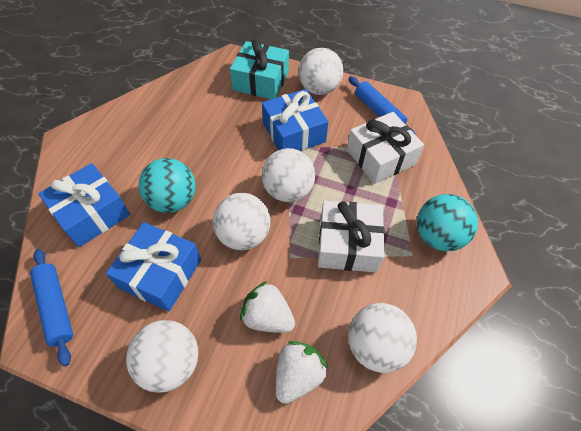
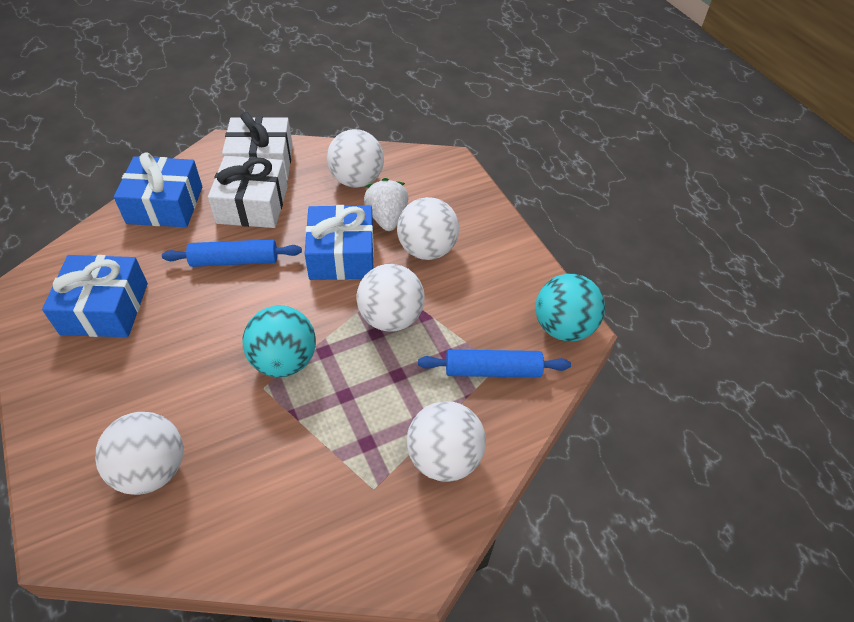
turquoise gift: 1 -> 0
white strawberry: 2 -> 1

